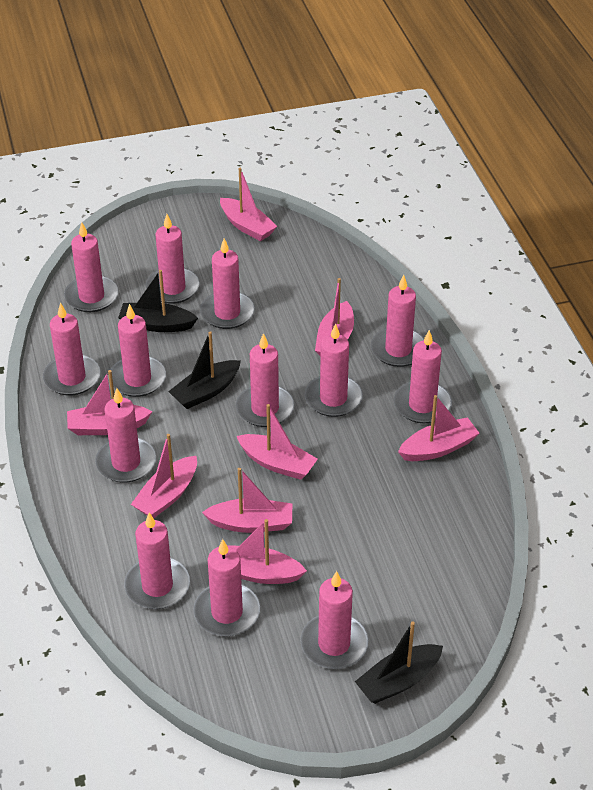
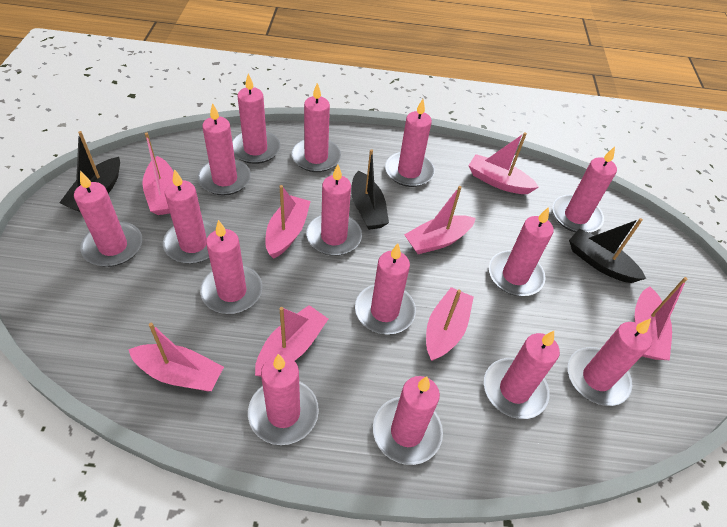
pink candle: 13 -> 15

